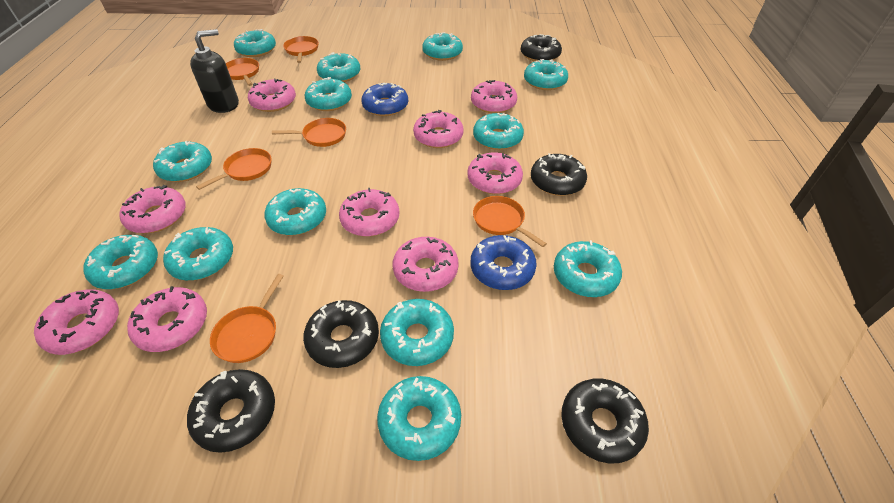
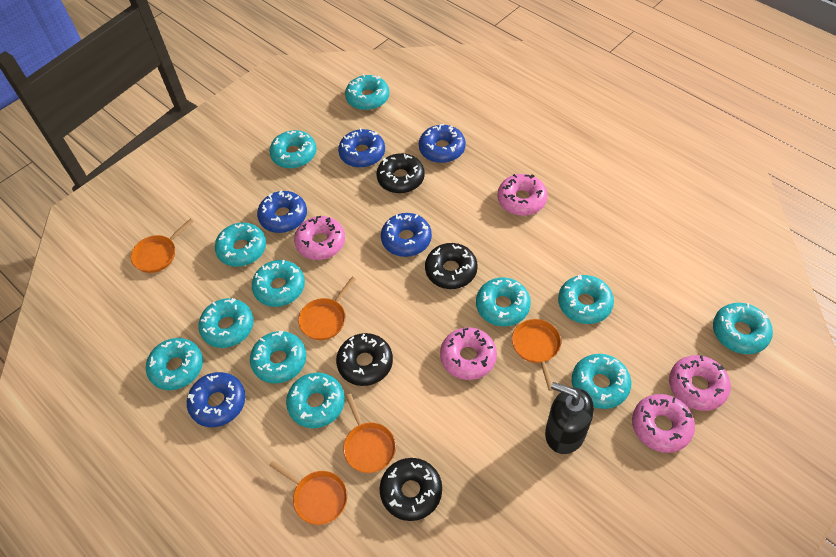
black donut: 5 -> 4
blue donut: 2 -> 5
orange pan: 6 -> 5
pink donut: 9 -> 5
turquoise donut: 13 -> 12

